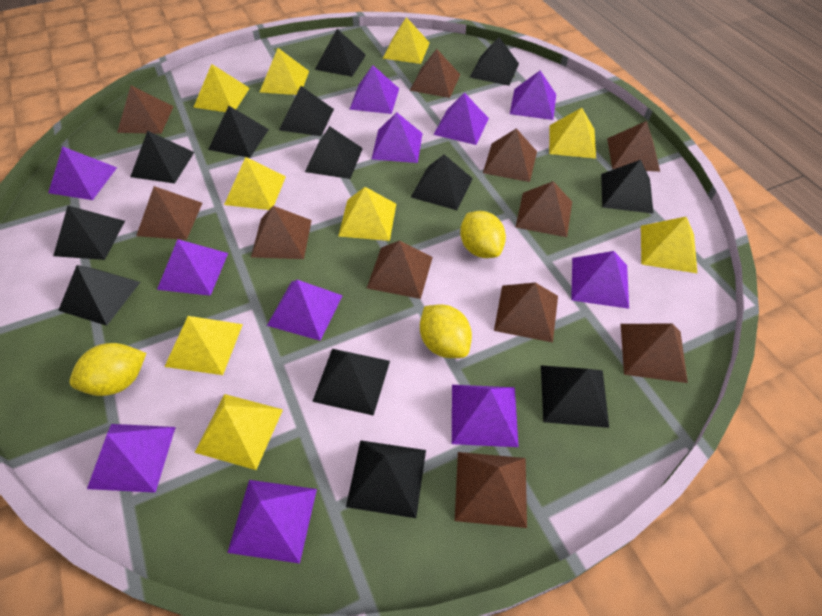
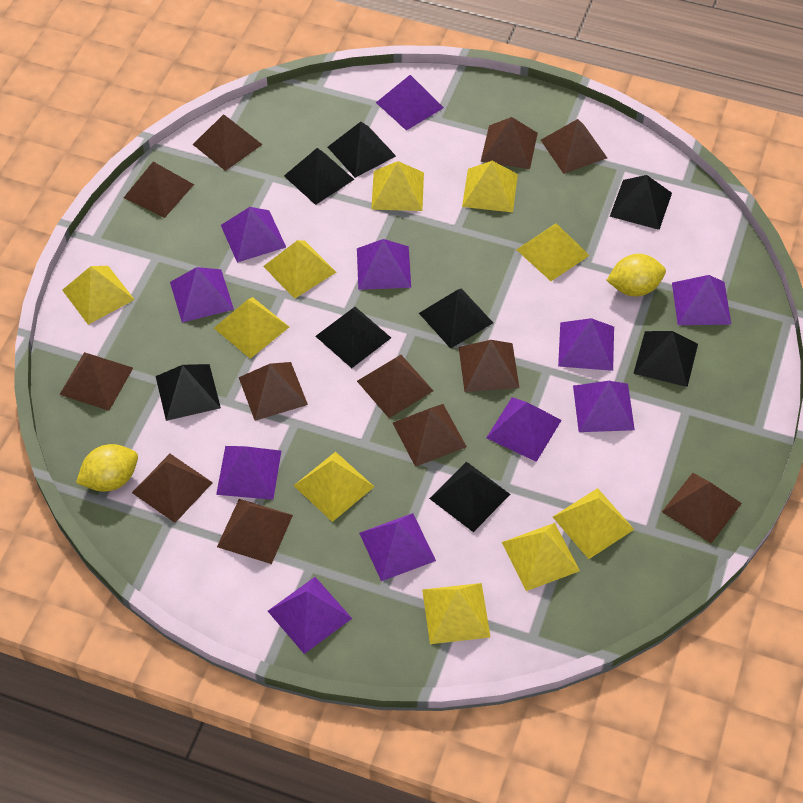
black pyramid: 13 -> 8
brown pyramid: 11 -> 12
yellow lemon: 3 -> 2
yellow pyramid: 9 -> 10

